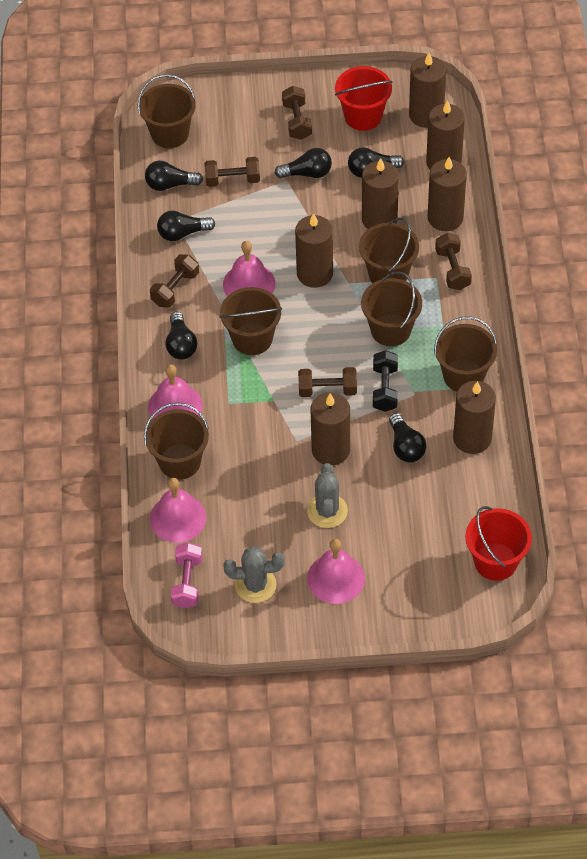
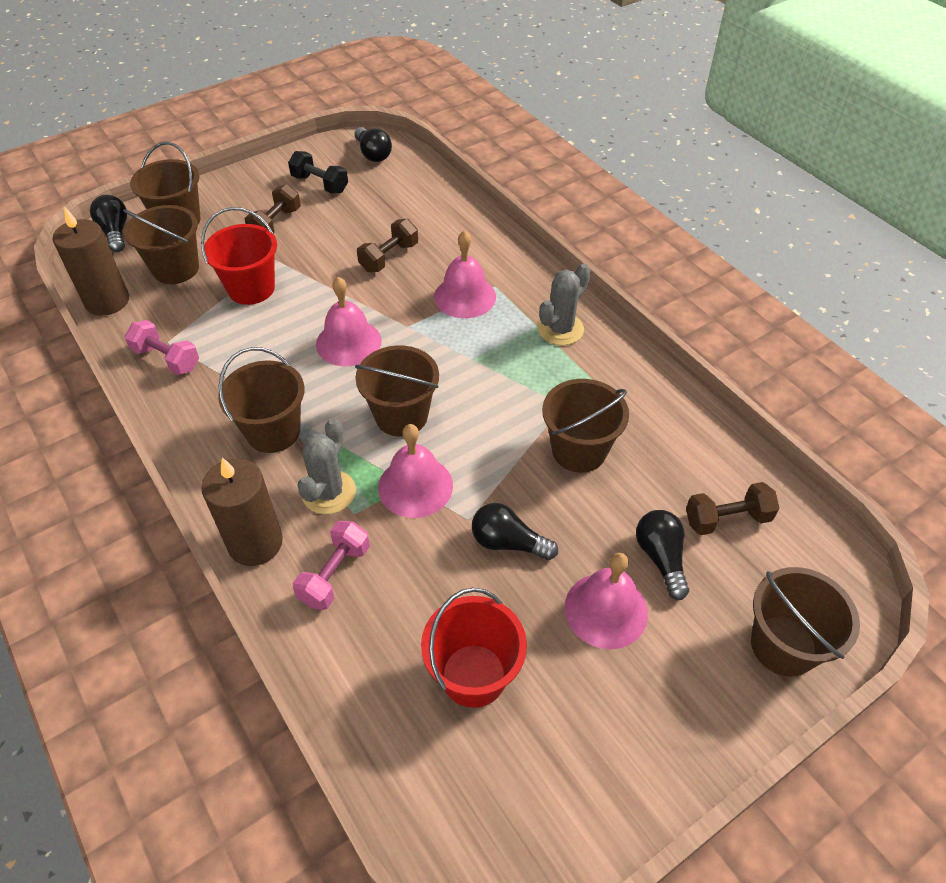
black light bulb: 6 -> 4
brown candle: 7 -> 2
brown dumbbell: 5 -> 3
pink dumbbell: 1 -> 2

